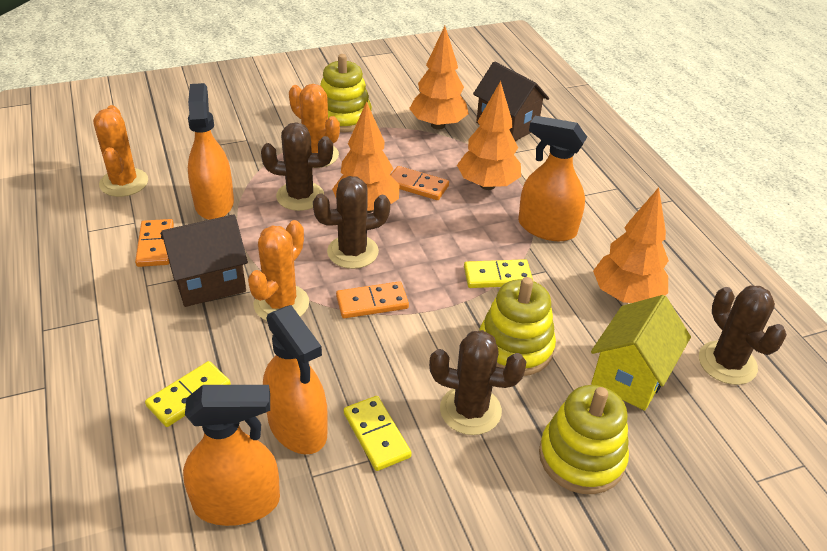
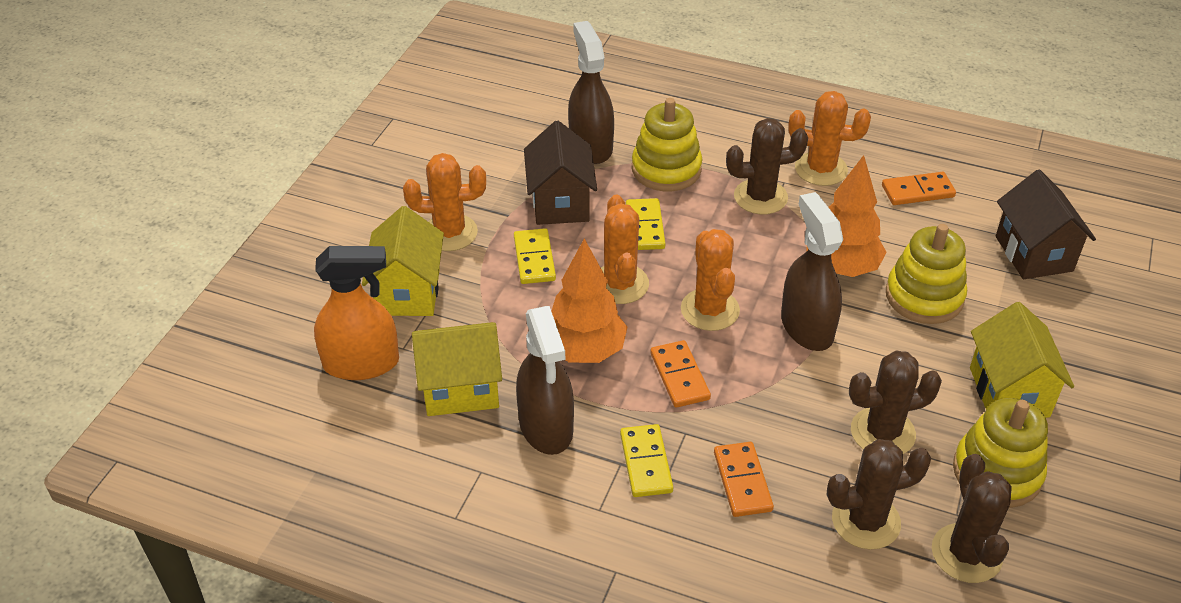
brown spray bottle: 0 -> 3
orange cactus: 3 -> 4
orange spray bottle: 4 -> 1
orange tree: 4 -> 2
yellow house: 1 -> 3

